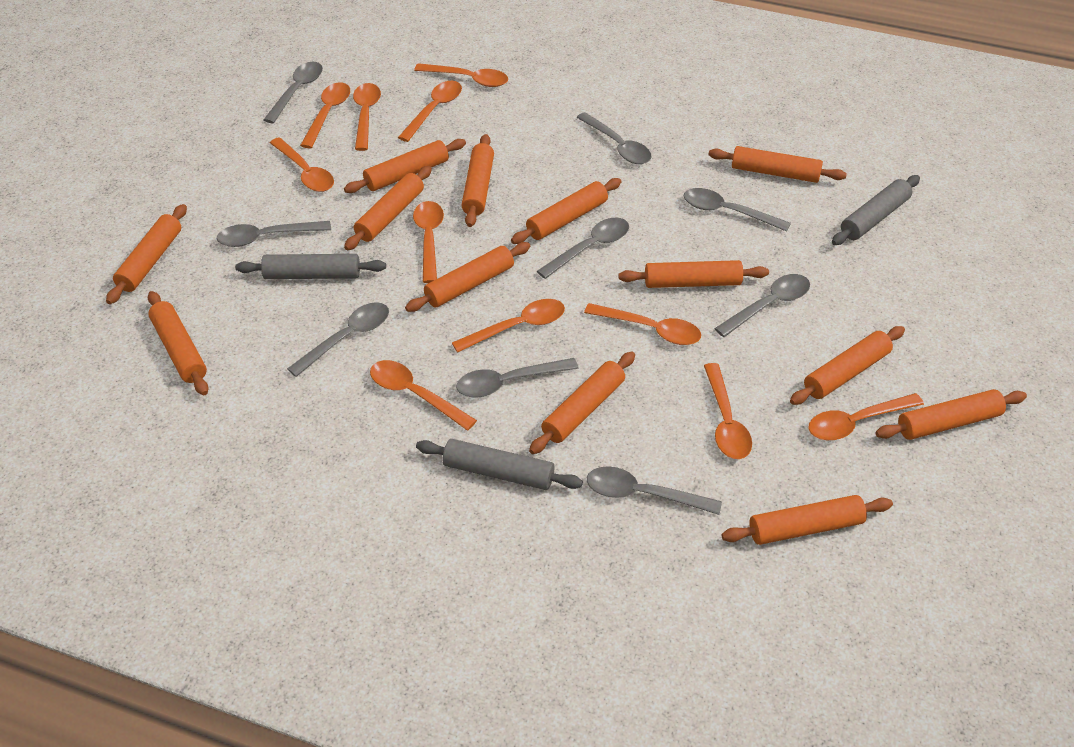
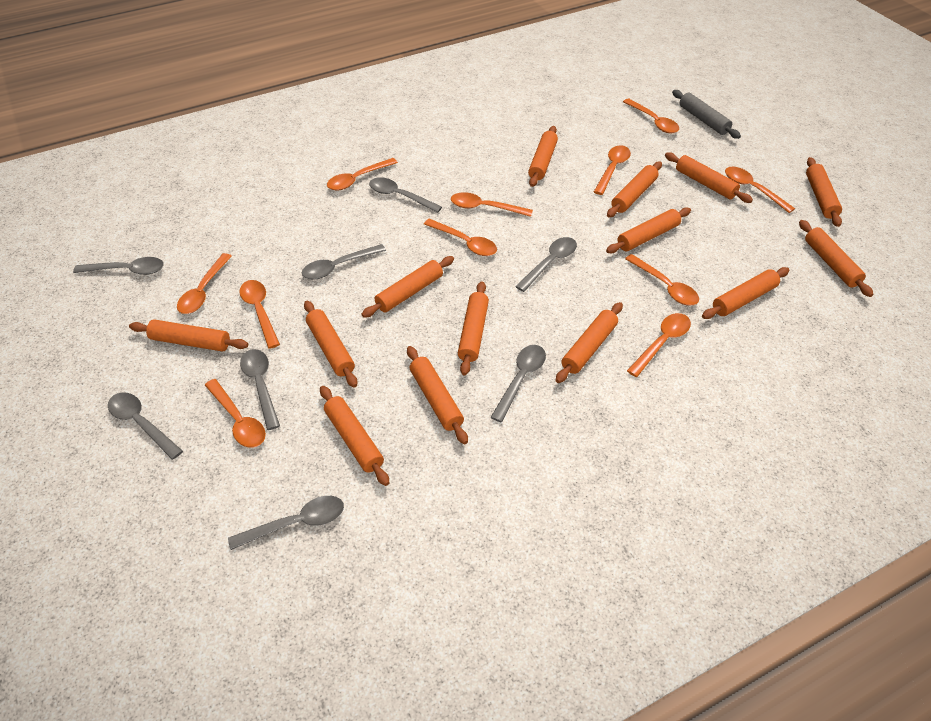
grey rolling pin: 3 -> 1
grey spoon: 9 -> 8
orange rolling pin: 13 -> 14

